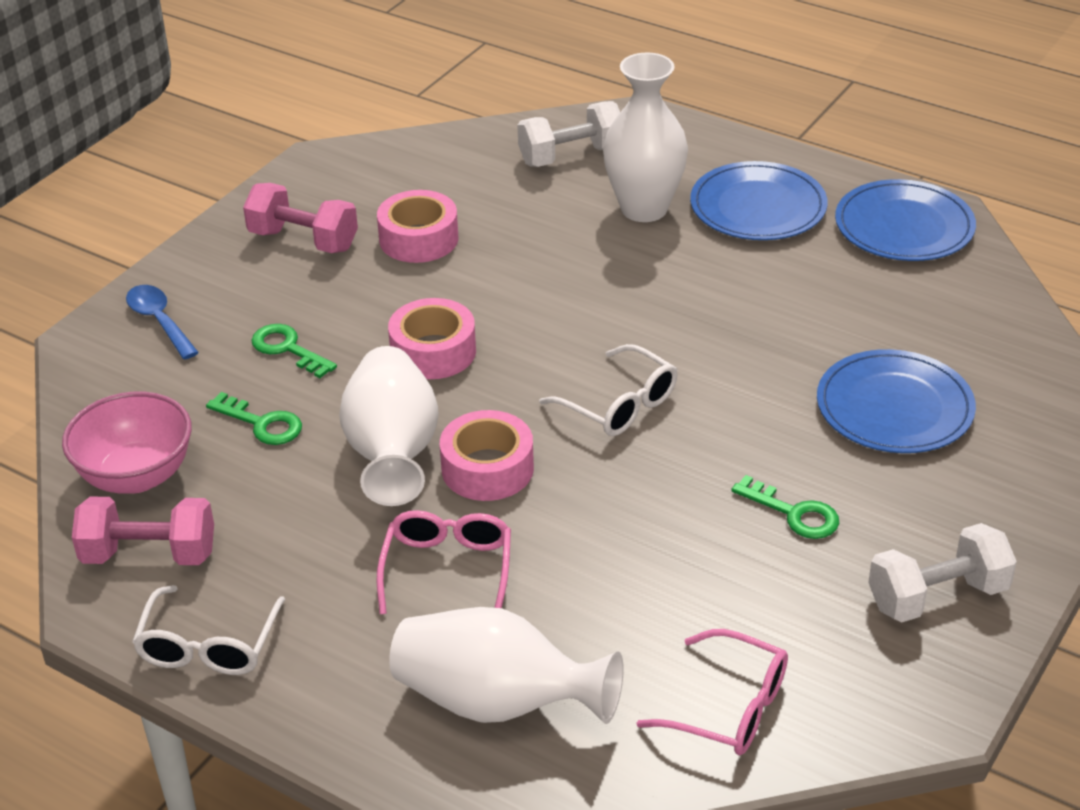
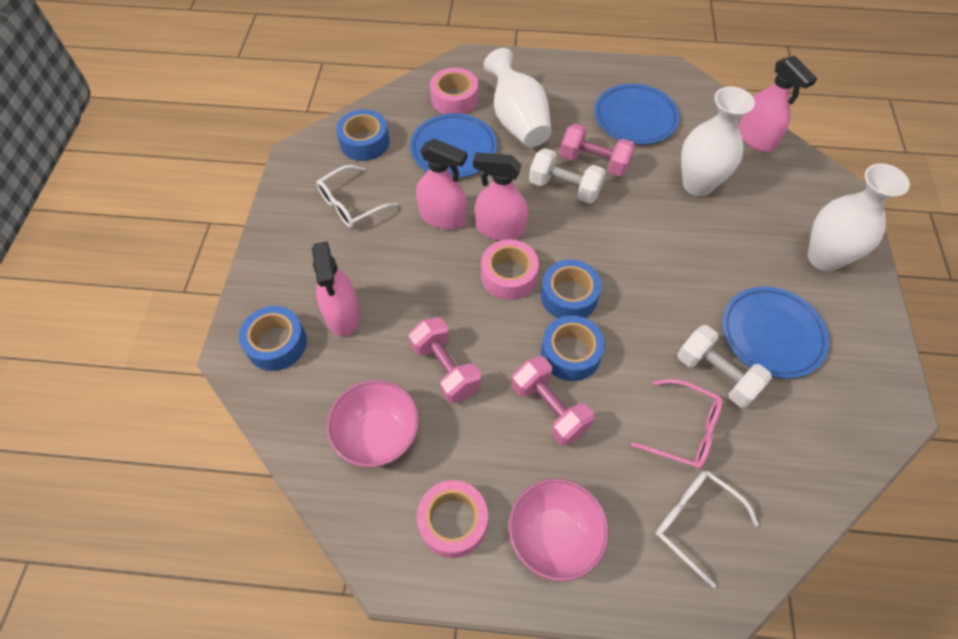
blue spoon: 1 -> 0
blue tape: 0 -> 4
green key: 3 -> 0
pink bowl: 1 -> 2
pink dumbbell: 2 -> 3
pink glasses: 2 -> 1
pink spray bottle: 0 -> 4

